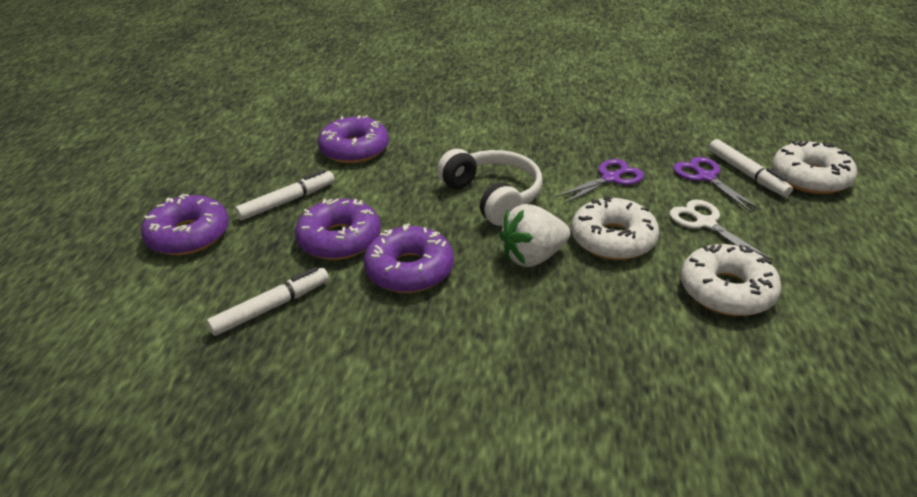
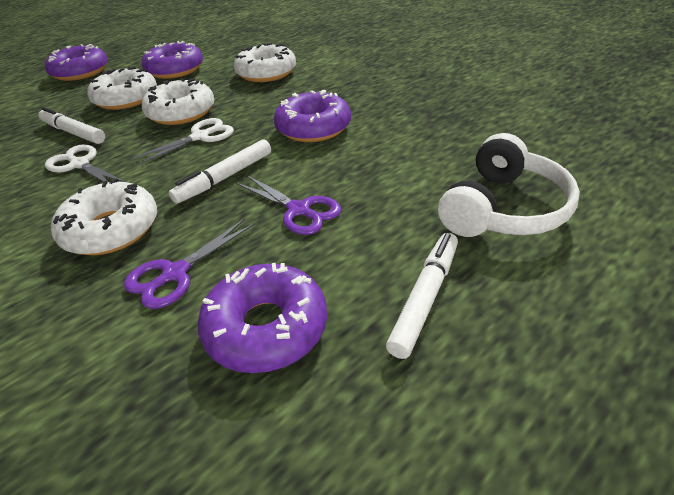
white donut: 3 -> 4
white scissors: 1 -> 2
white strawberry: 1 -> 0

